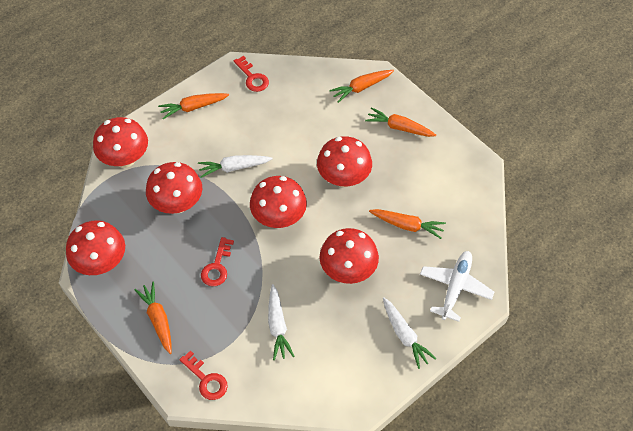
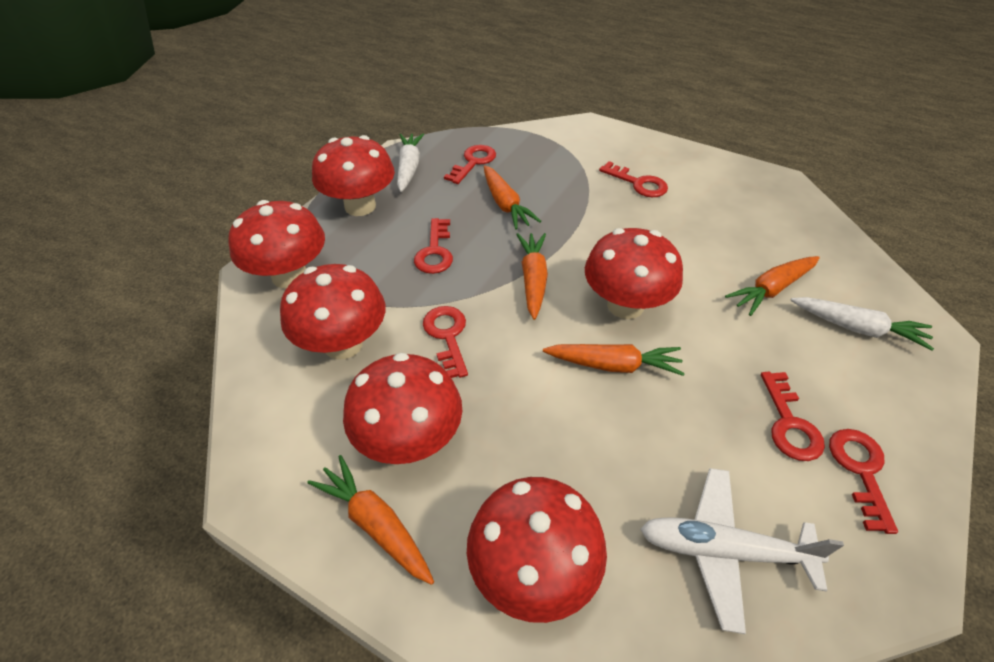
red key: 3 -> 6
white carrot: 3 -> 2

